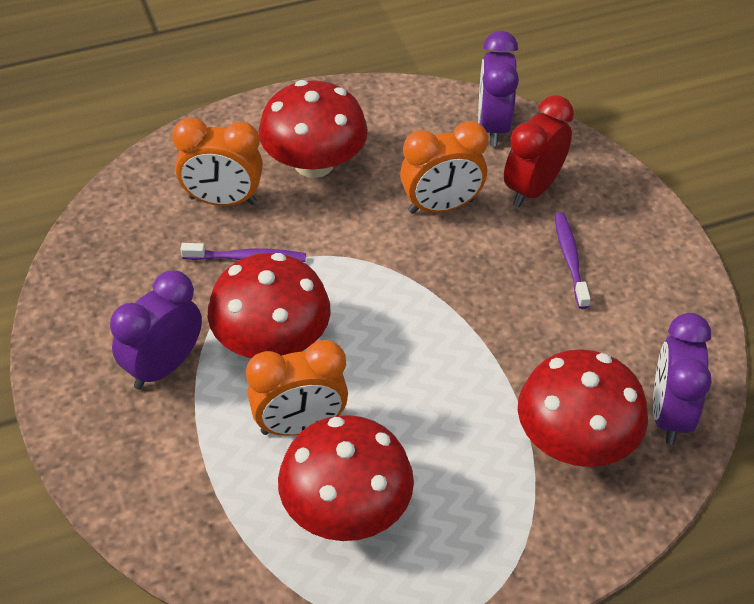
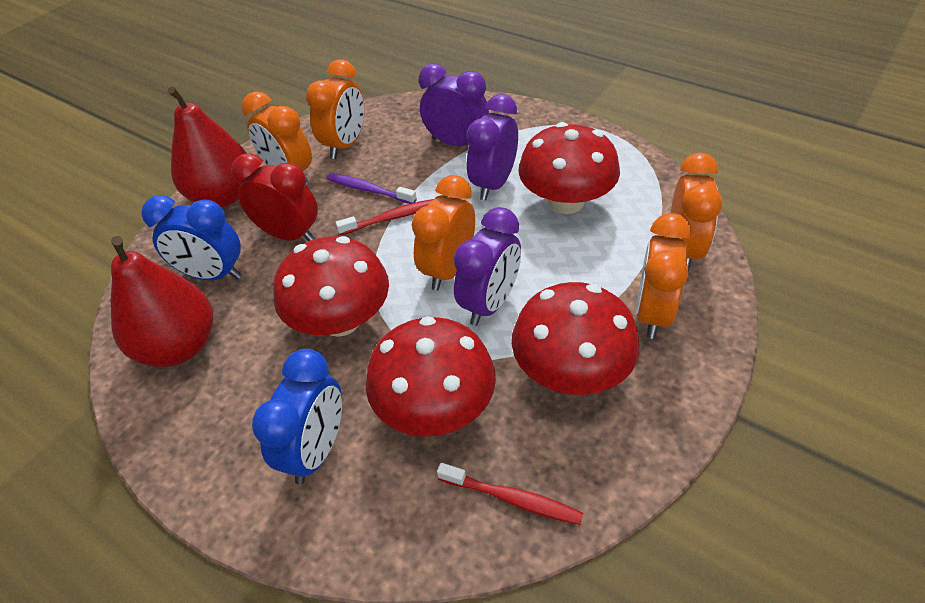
blue clock: 0 -> 2
orange clock: 3 -> 5
purple toothbrush: 2 -> 1
red pear: 0 -> 2
red toothbrush: 0 -> 2

